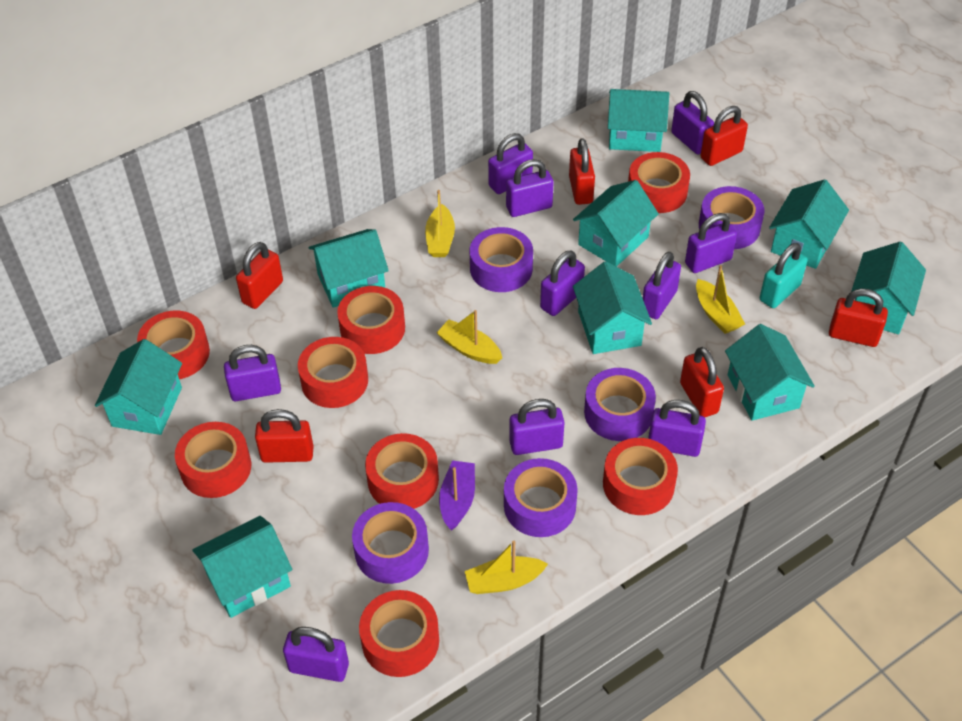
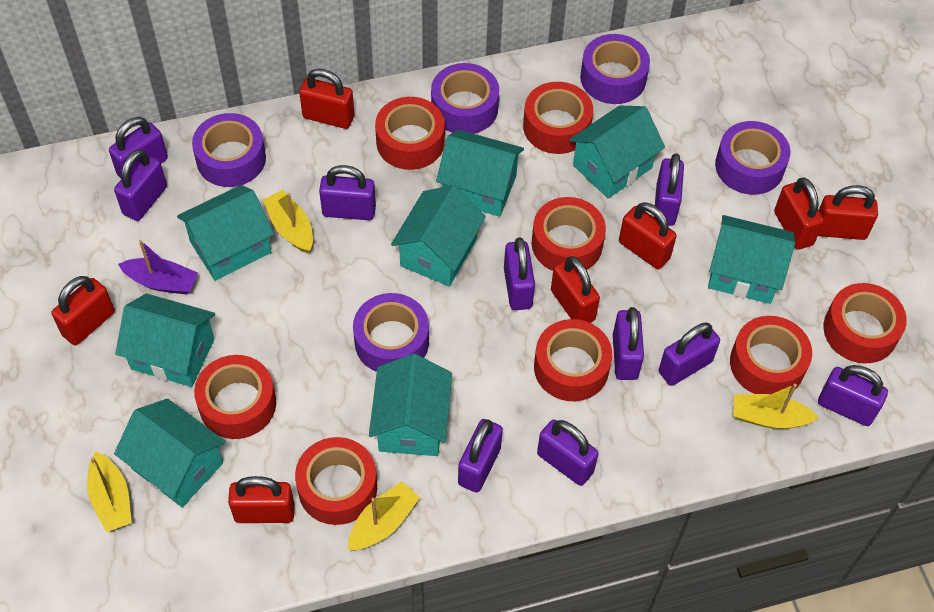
red padlock: 6 -> 7
turquoise house: 9 -> 8
turquoise padlock: 1 -> 0

